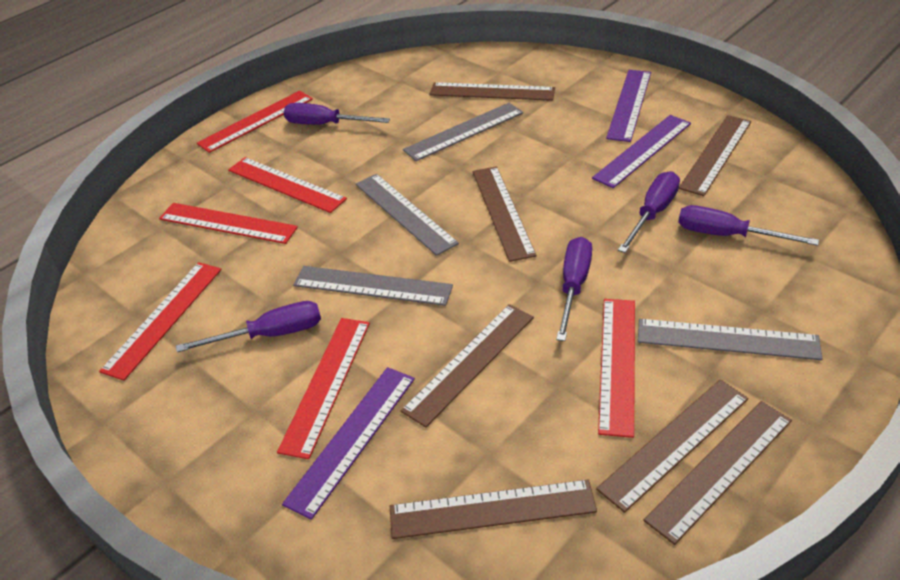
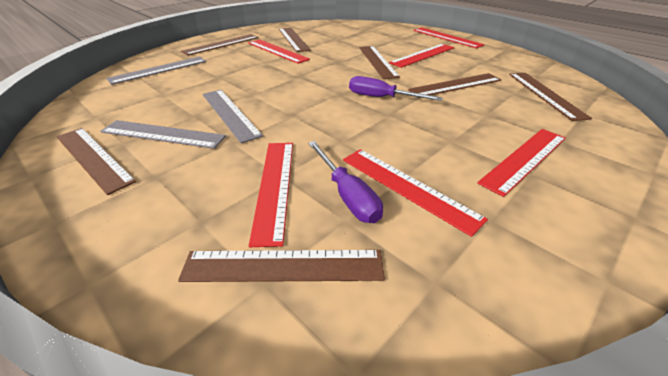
grey ruler: 4 -> 3
purple ruler: 3 -> 0
purple screwdriver: 5 -> 2

